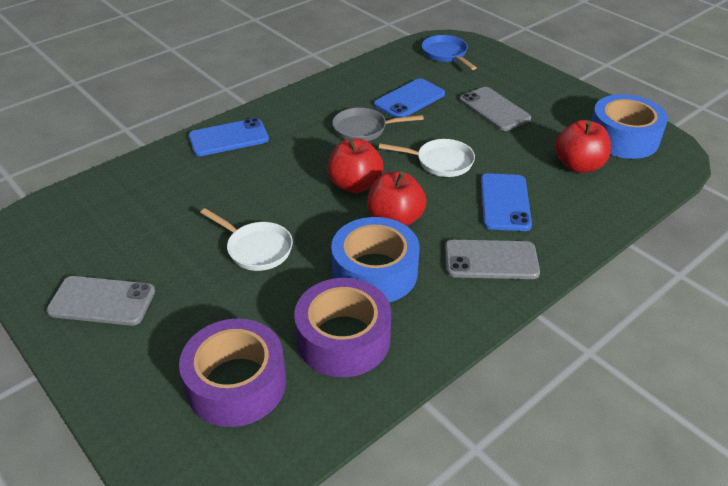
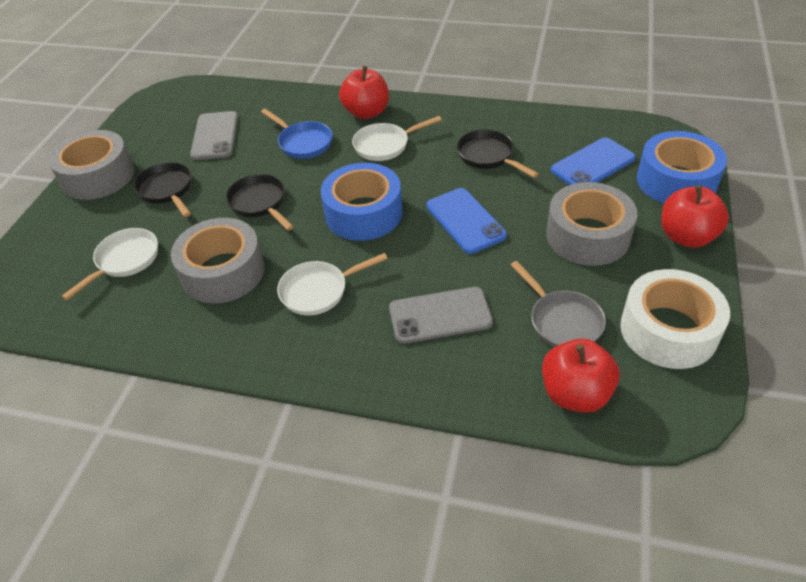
black pan: 0 -> 3
blue phone: 3 -> 2
grey phone: 3 -> 2
grey tape: 0 -> 3
purple tape: 2 -> 0
white pan: 2 -> 3
white tape: 0 -> 1

